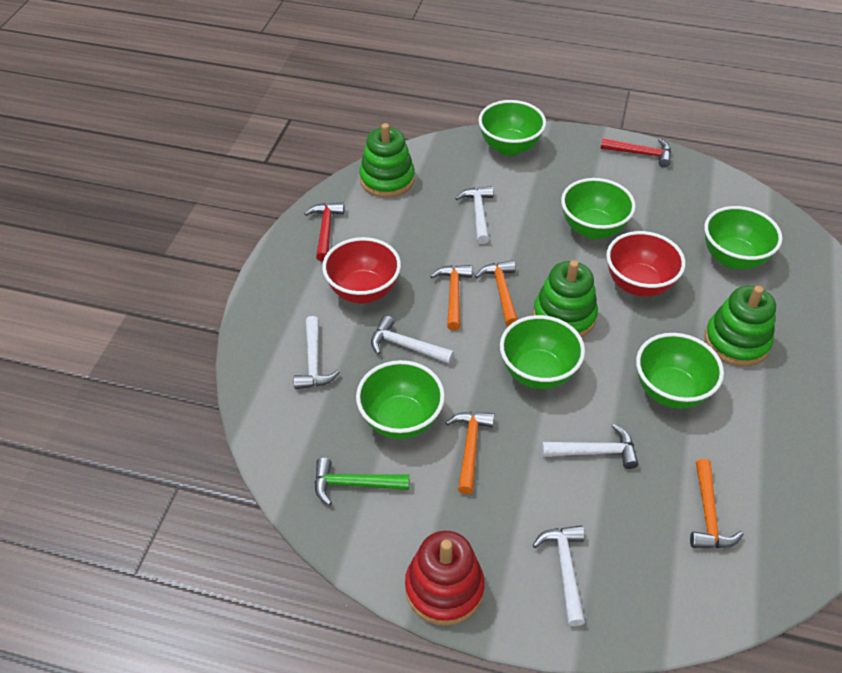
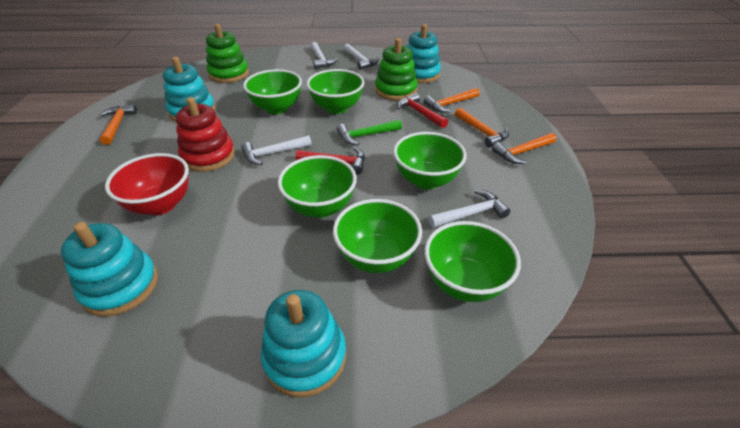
green stacking toy: 3 -> 2
red bowl: 2 -> 1
turquoise stacking toy: 0 -> 4
white hammer: 5 -> 4

